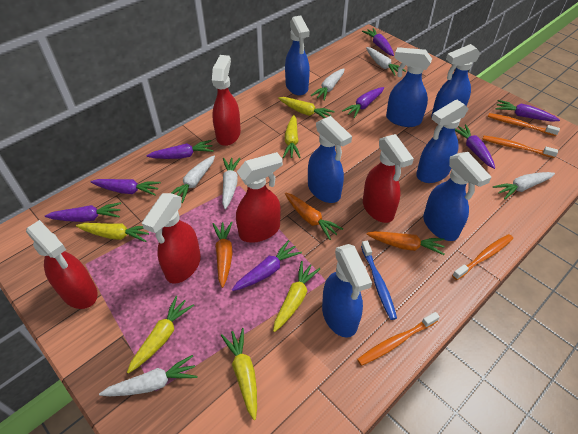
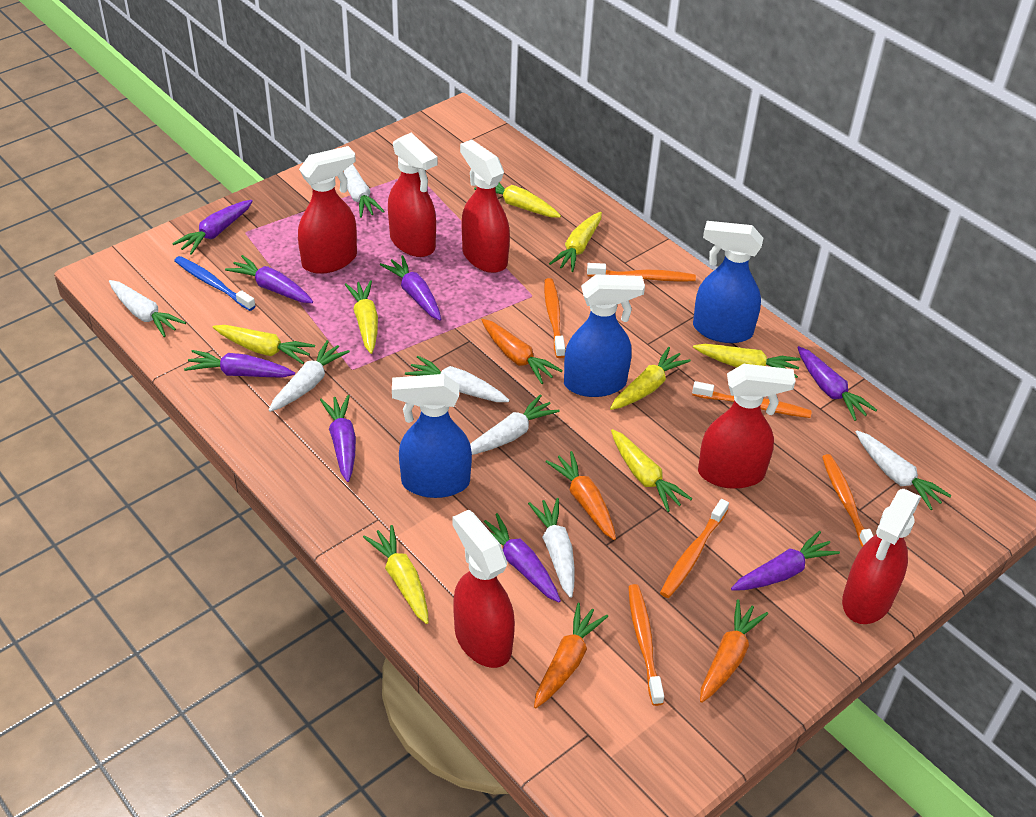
blue spray bottle: 7 -> 3
orange carrot: 3 -> 4
orange toothbrush: 4 -> 6
red spray bottle: 5 -> 6
white carrot: 6 -> 7
yellow carrot: 6 -> 8

